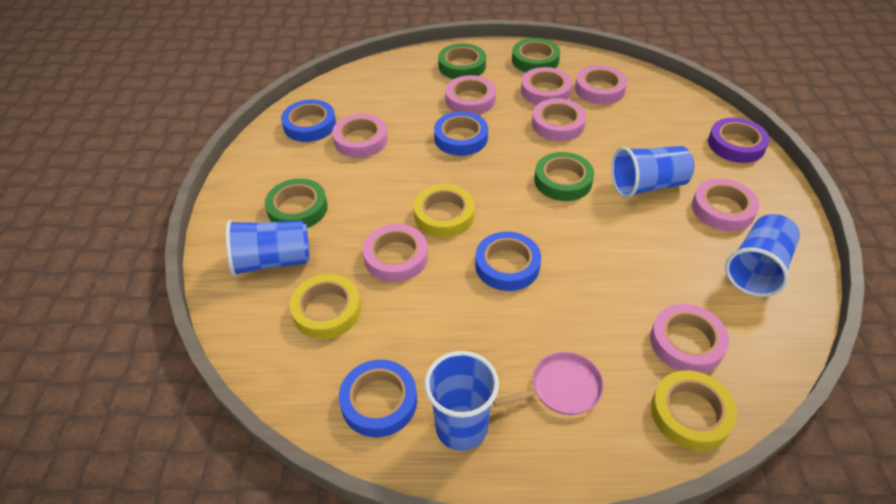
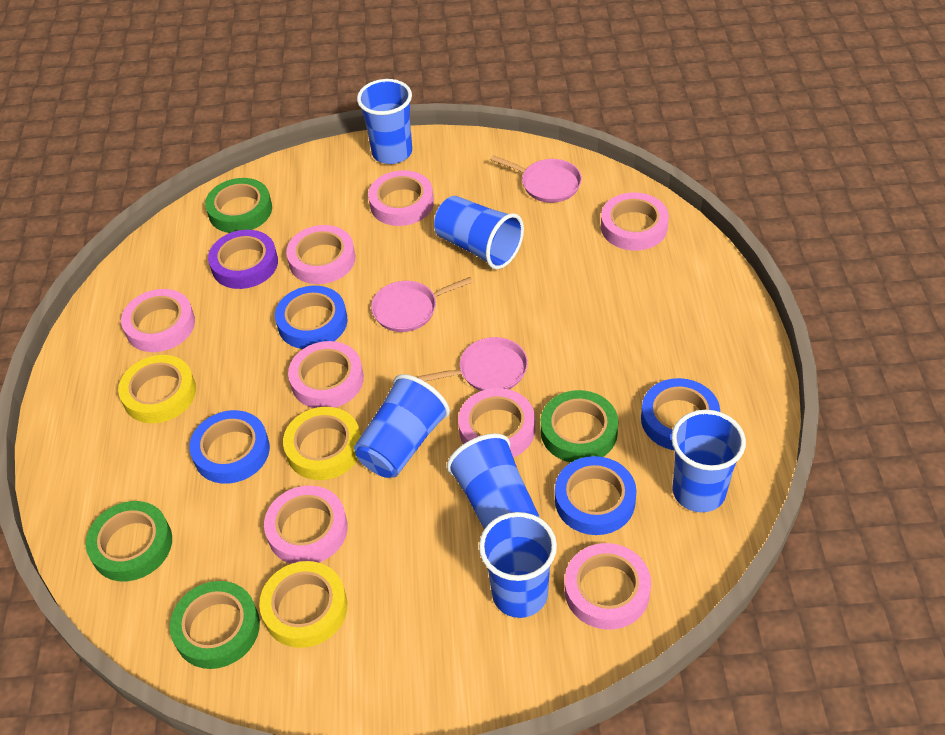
blue cup: 4 -> 6
pink pan: 1 -> 3

